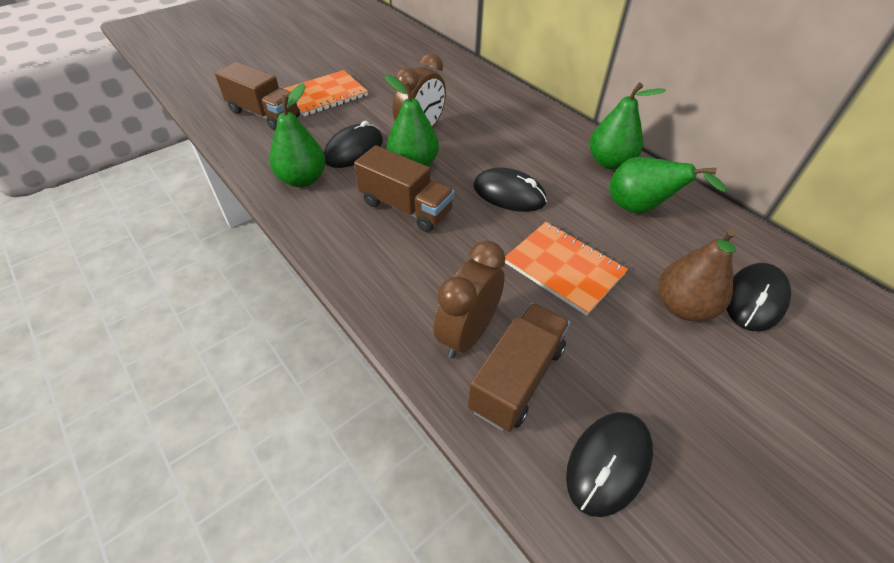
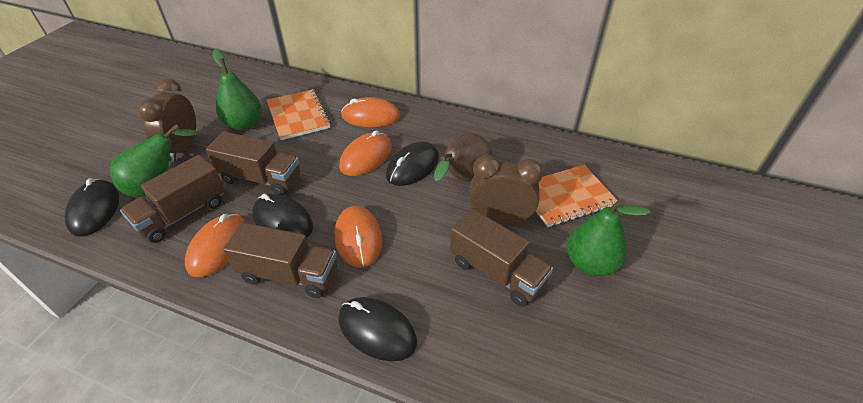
brown truck: 3 -> 4
green pear: 4 -> 3
orange mouse: 0 -> 4

